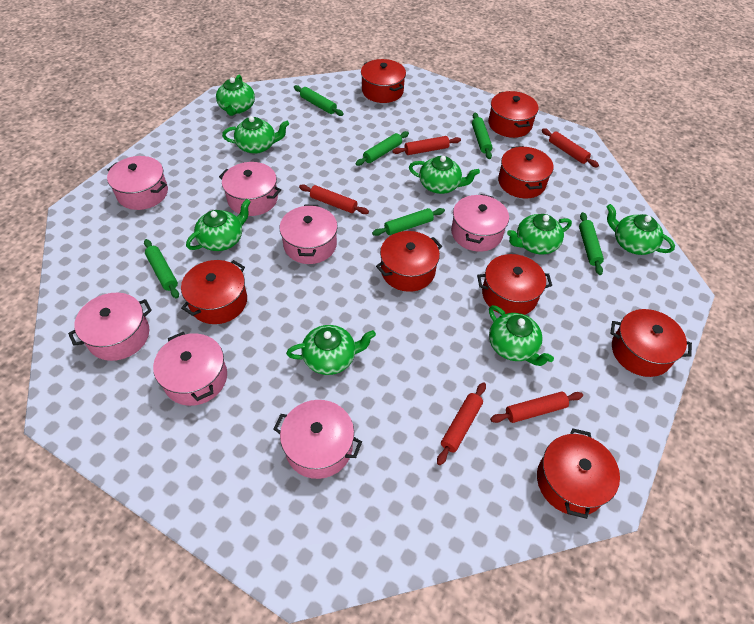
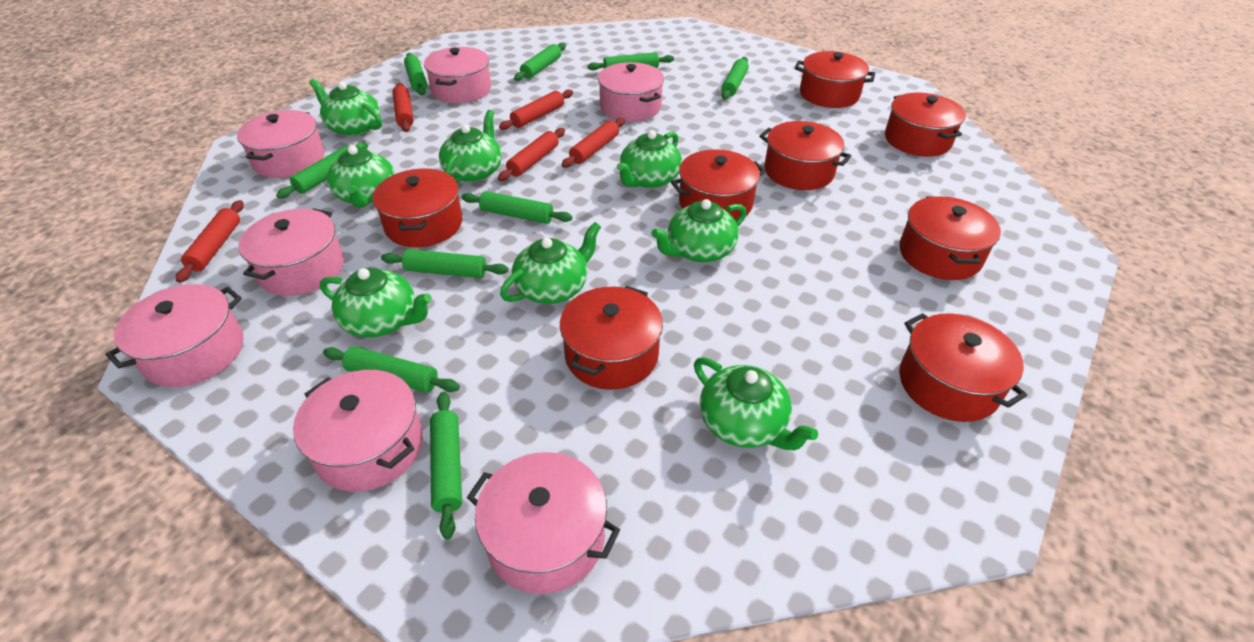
green rolling pin: 6 -> 9

